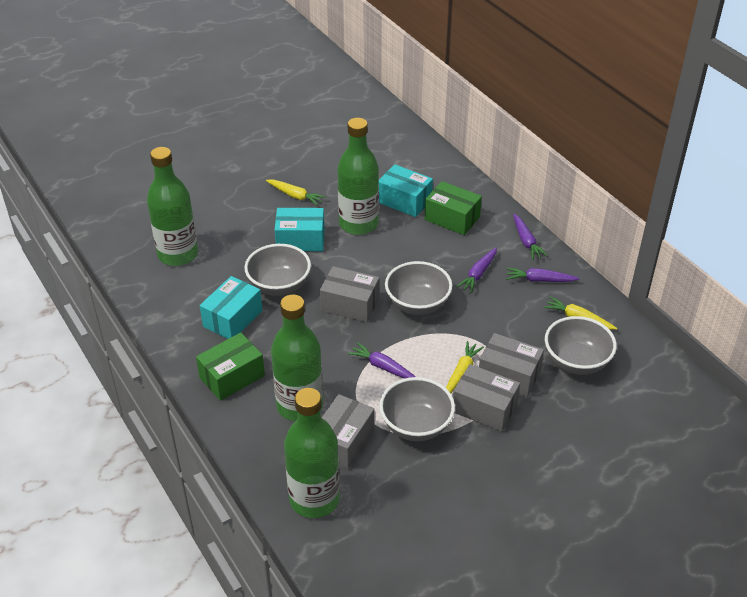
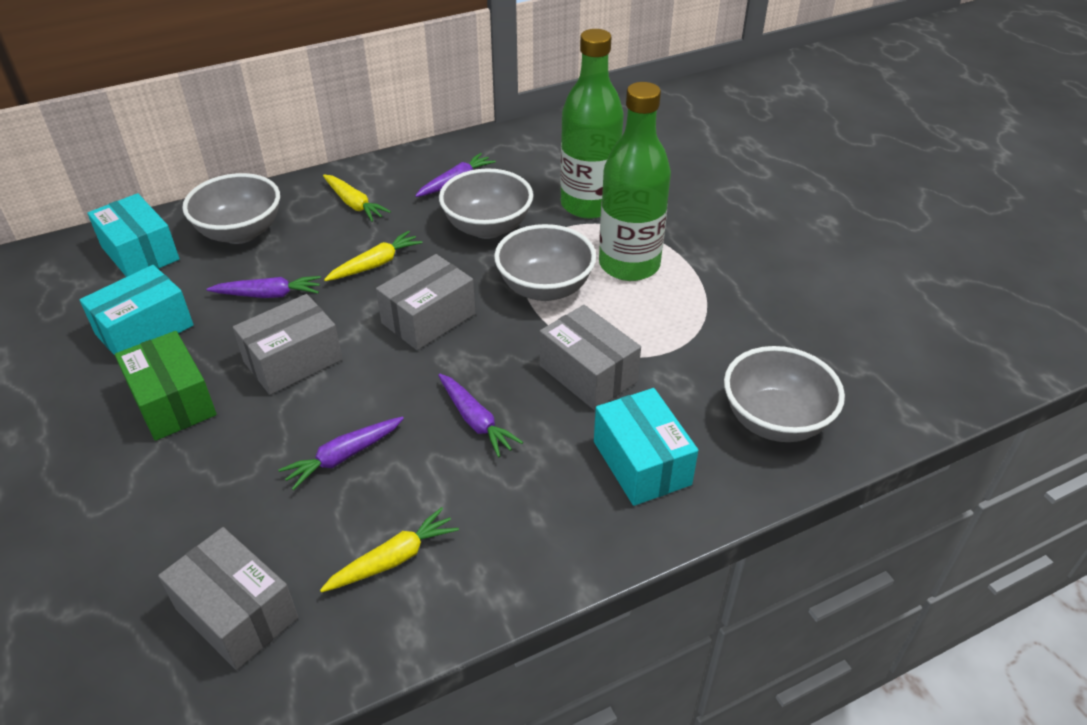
green bottle: 4 -> 2
green box: 2 -> 1

